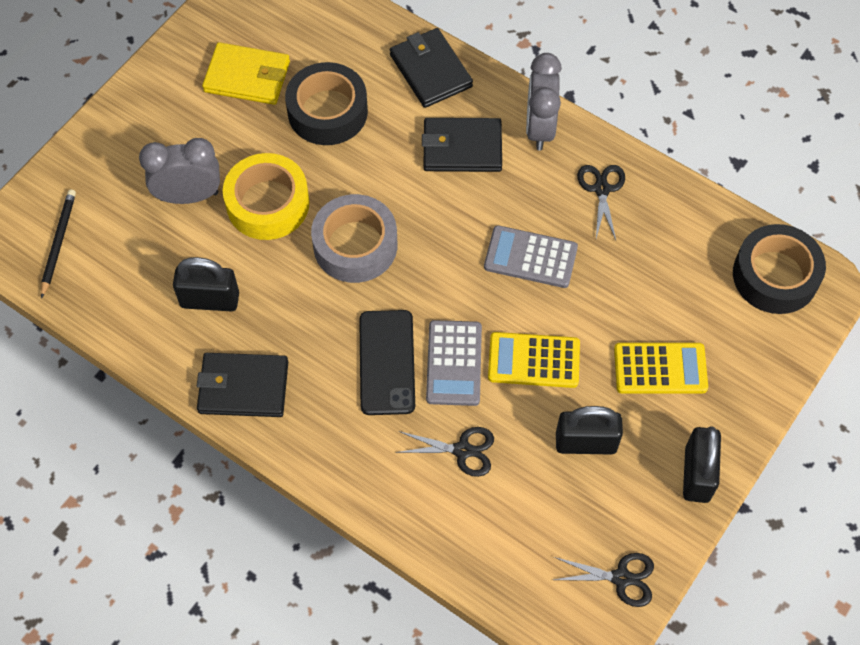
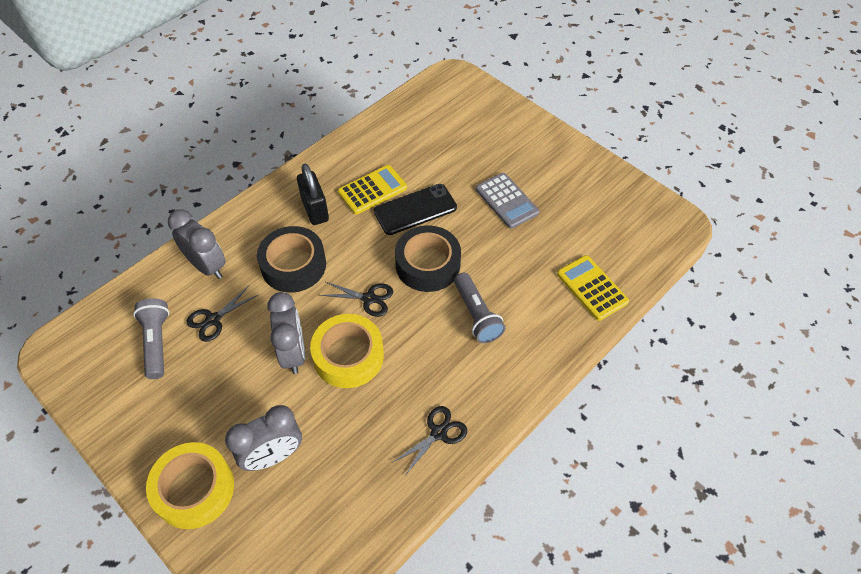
black padlock: 3 -> 1
black pencil: 1 -> 0
black wallet: 3 -> 0
grey calculator: 2 -> 1
grey clock: 2 -> 3
grey flashlight: 0 -> 2
grey tape: 1 -> 0
yellow tape: 1 -> 2
yellow wallet: 1 -> 0

